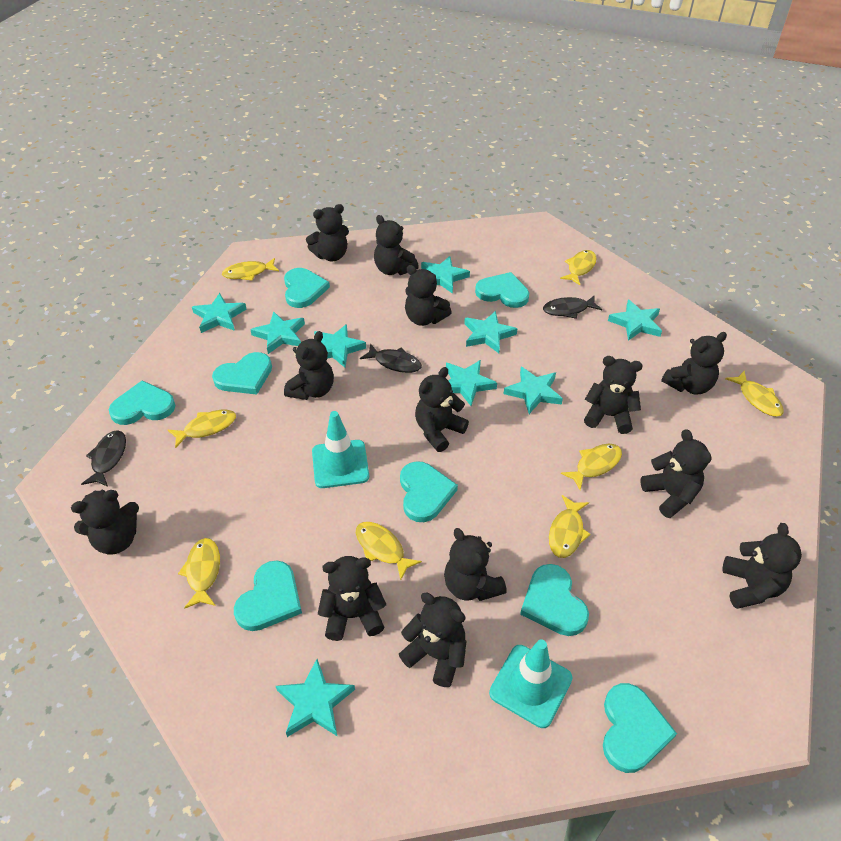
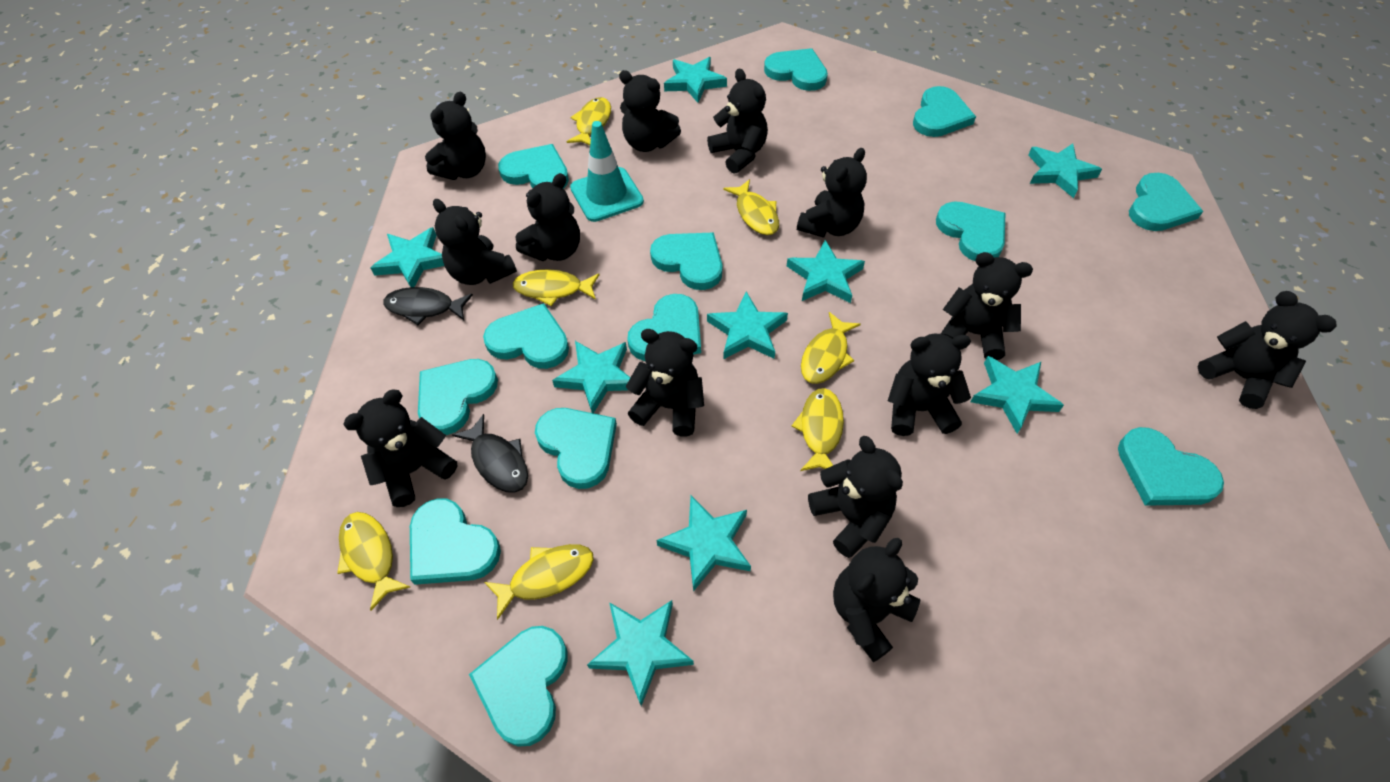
black fish: 3 -> 2
turquoise heart: 8 -> 13
turquoise traffic cone: 2 -> 1
yellow fish: 8 -> 7

